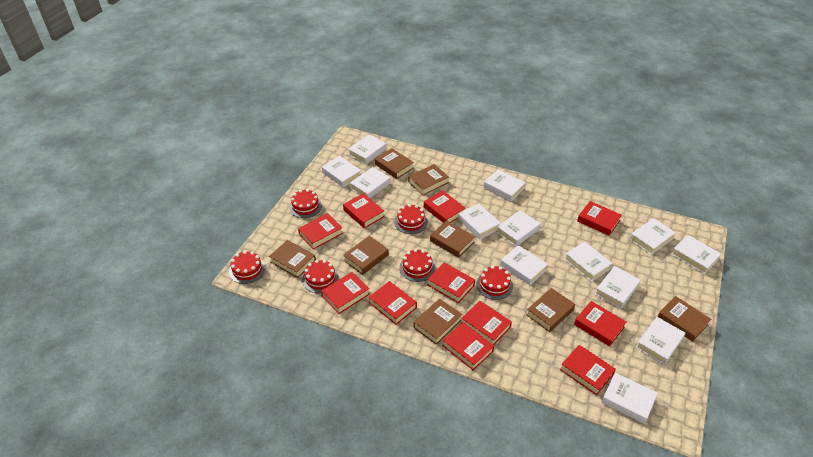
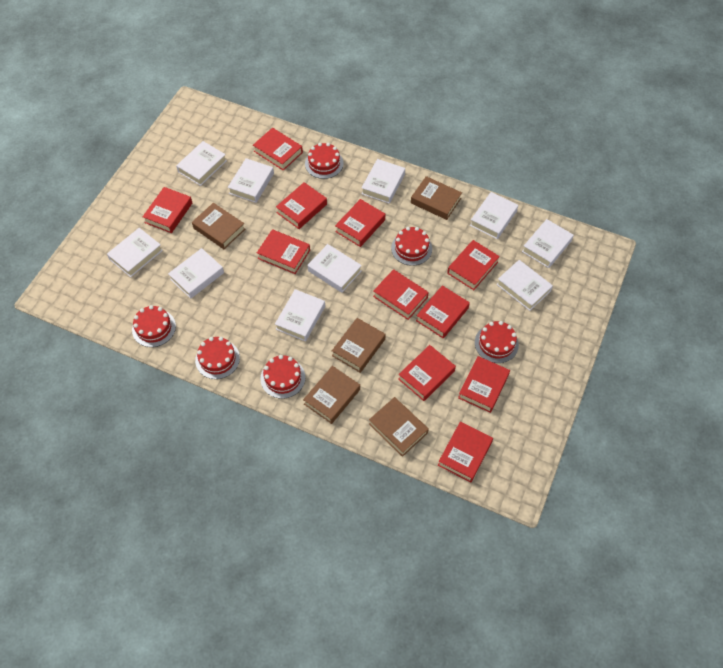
brown book: 8 -> 5
white book: 13 -> 10

